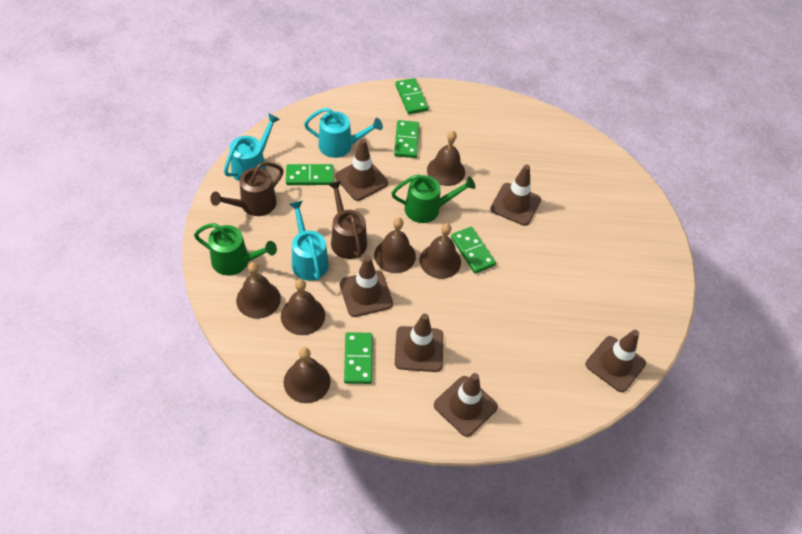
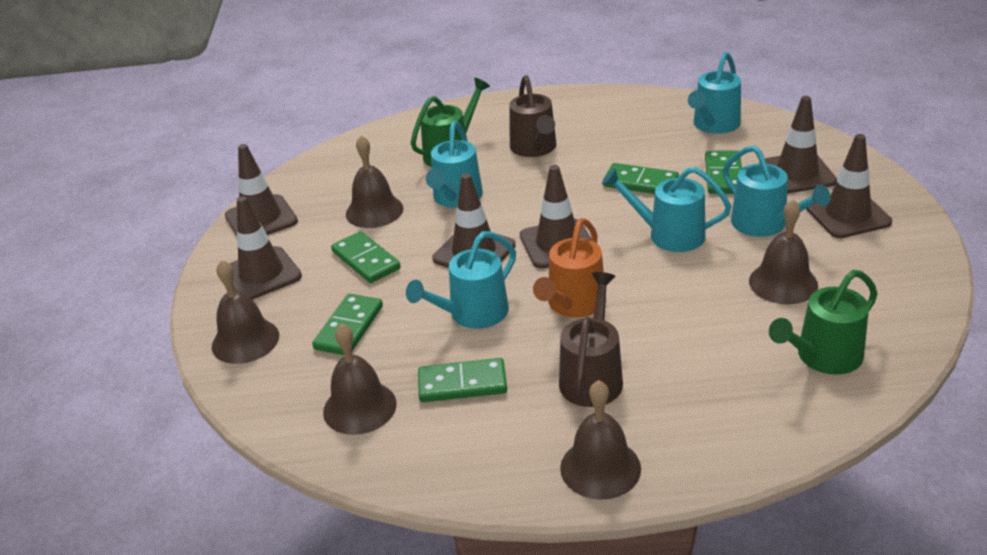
brown bell: 6 -> 5
orange watering can: 0 -> 1
turquoise watering can: 3 -> 5

